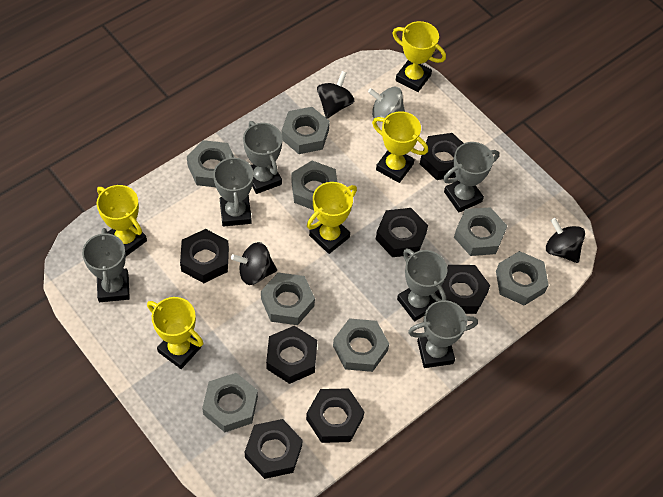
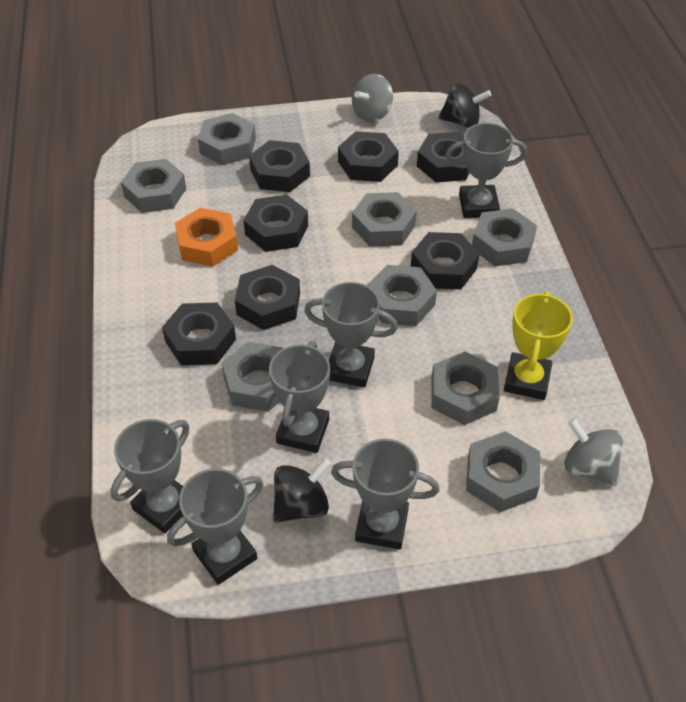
black spinning top: 3 -> 2
grey spinning top: 1 -> 2
orange nut: 0 -> 1
yellow trophy: 5 -> 1

